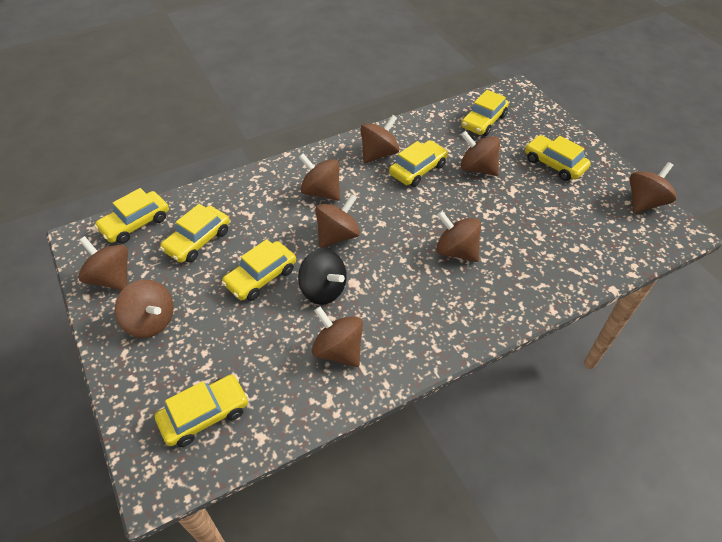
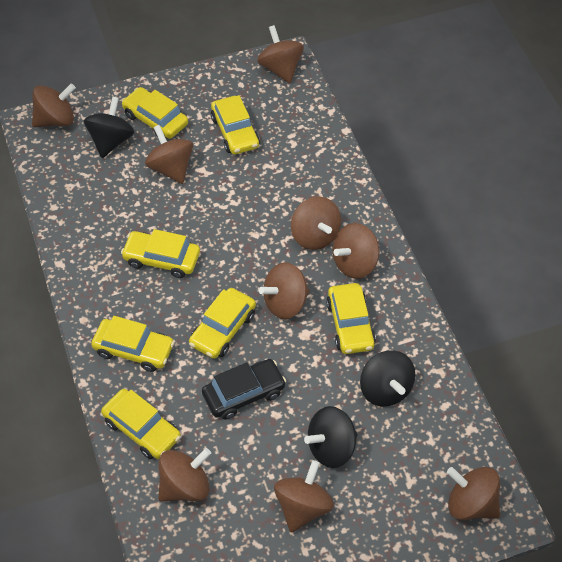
black car: 0 -> 1
black spinning top: 1 -> 3

